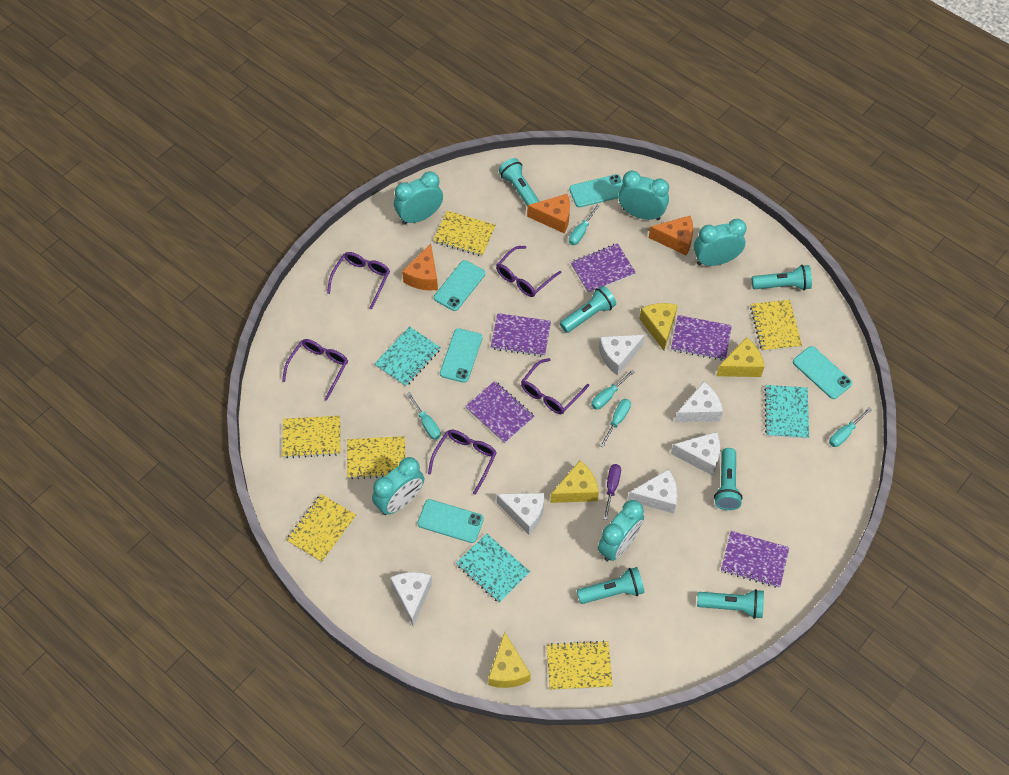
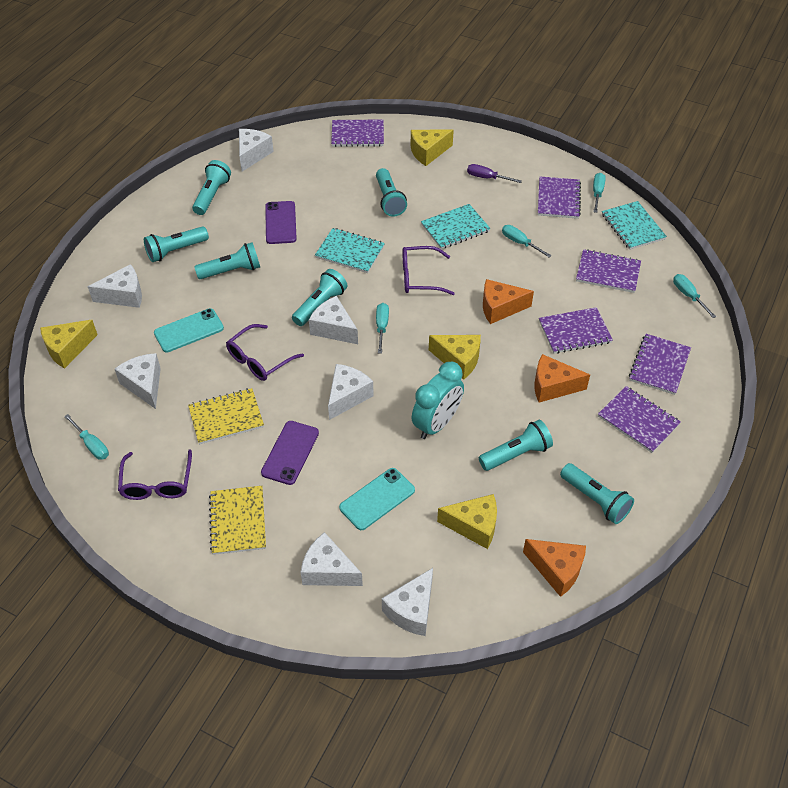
purple glasses: 5 -> 3
purple notebook: 5 -> 6
purple phone: 0 -> 2
turquoise clock: 5 -> 1
turquoise flashlight: 6 -> 7
turquoise phone: 5 -> 2
white cheese: 6 -> 7
yellow notebook: 6 -> 2

